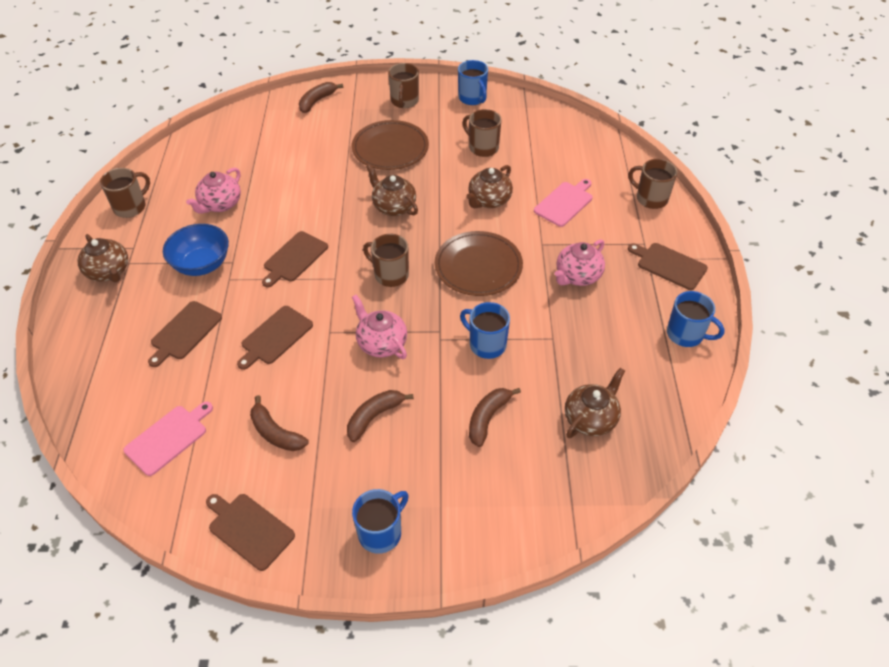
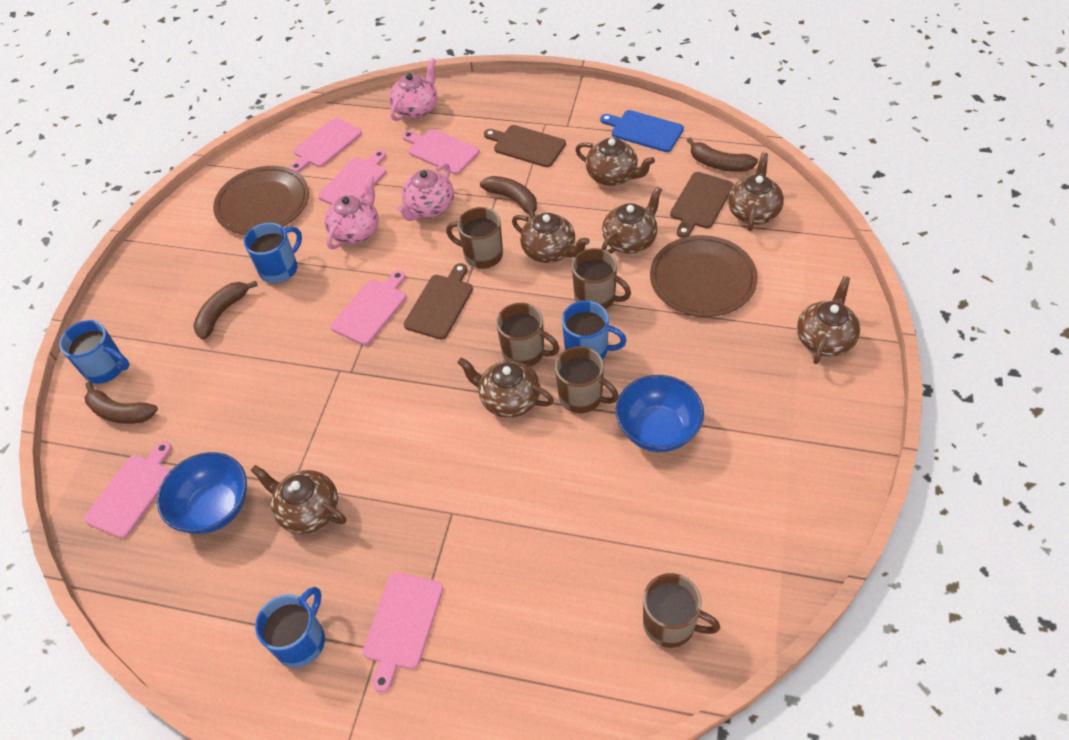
blue bowl: 1 -> 2
blue cutting board: 0 -> 1
brown cutting board: 5 -> 3
brown teapot: 4 -> 7
pink cutting board: 2 -> 6

